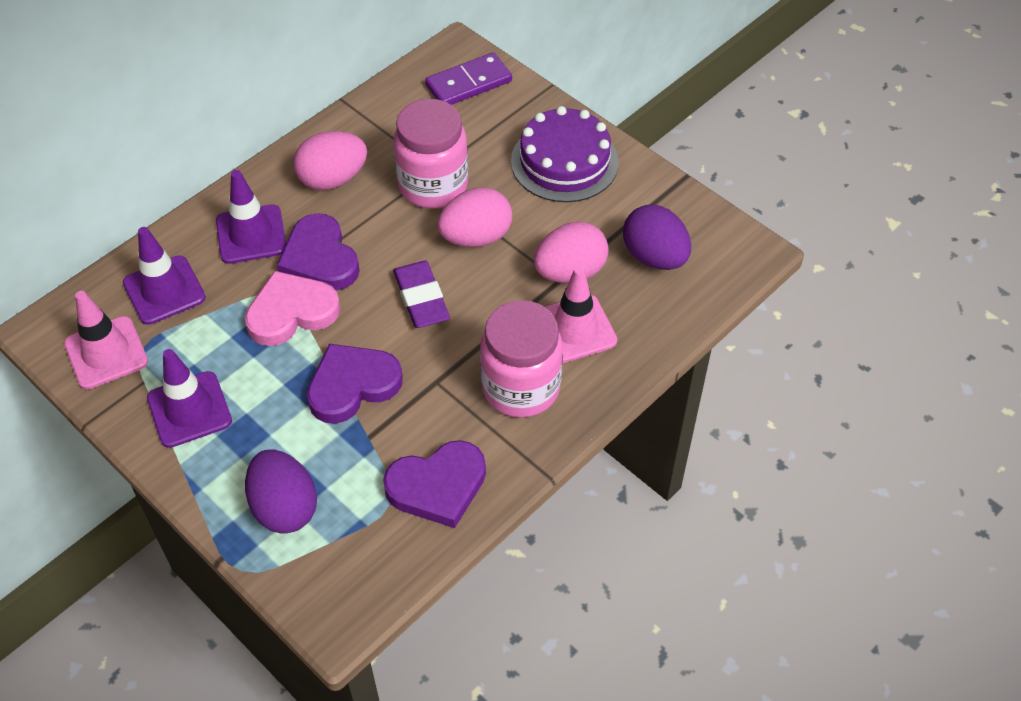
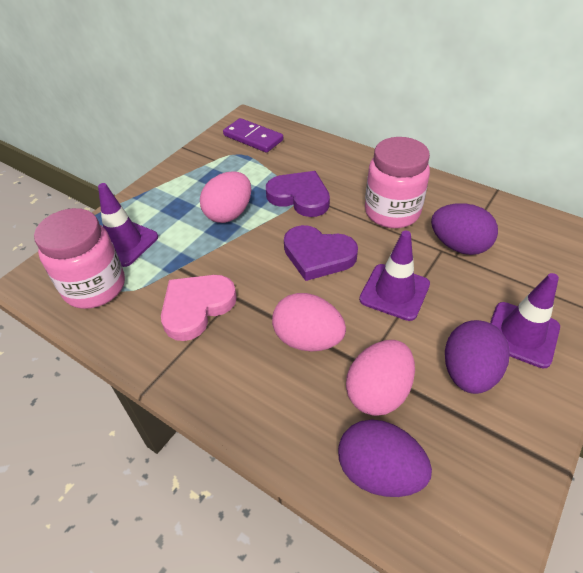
pink traffic cone: 2 -> 0
purple cake: 1 -> 0
purple egg: 2 -> 3
purple eraser: 1 -> 0
purple heart: 3 -> 2

